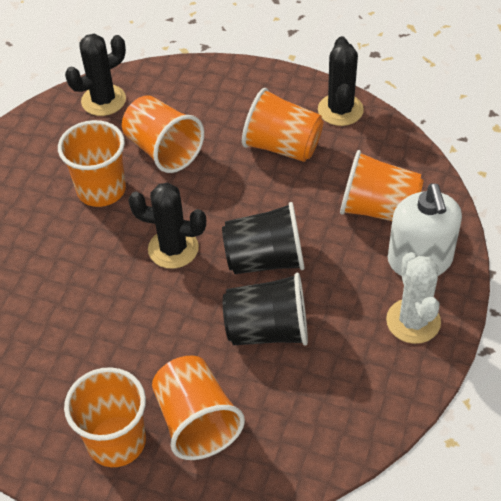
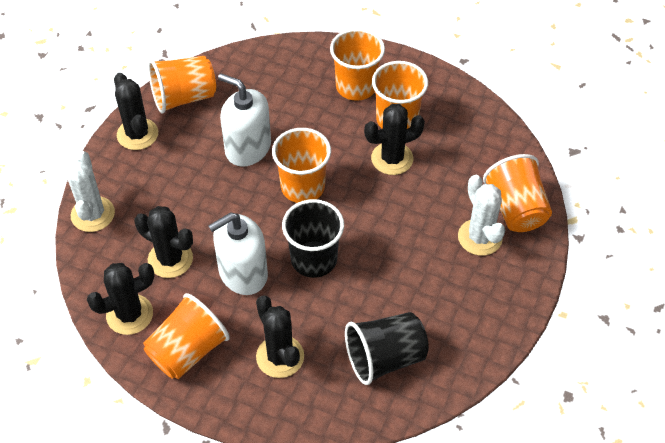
black cactus: 3 -> 5
white cactus: 1 -> 2
white soap dispenser: 1 -> 2

